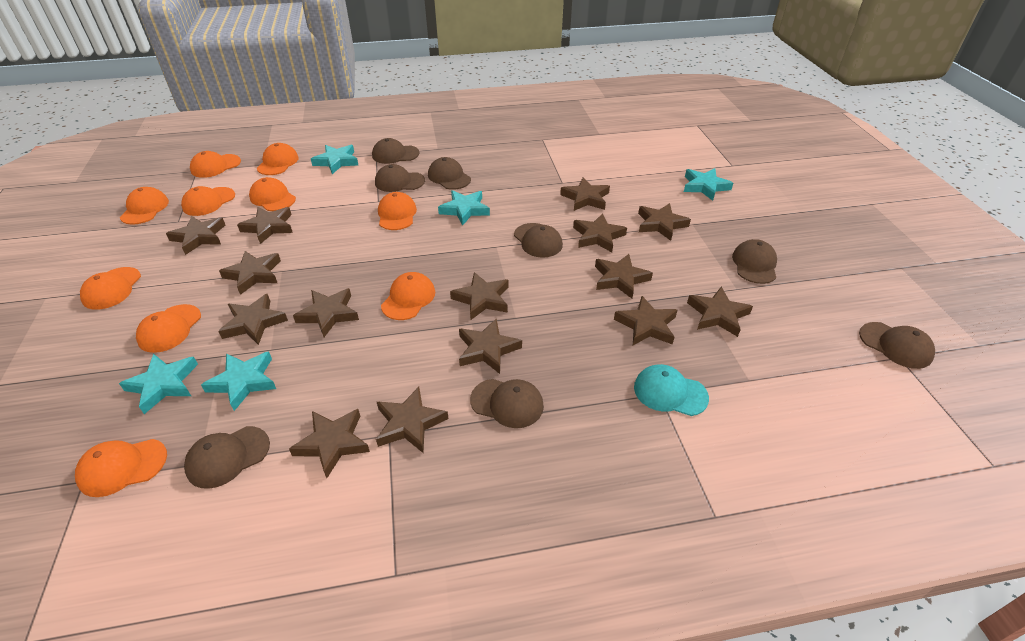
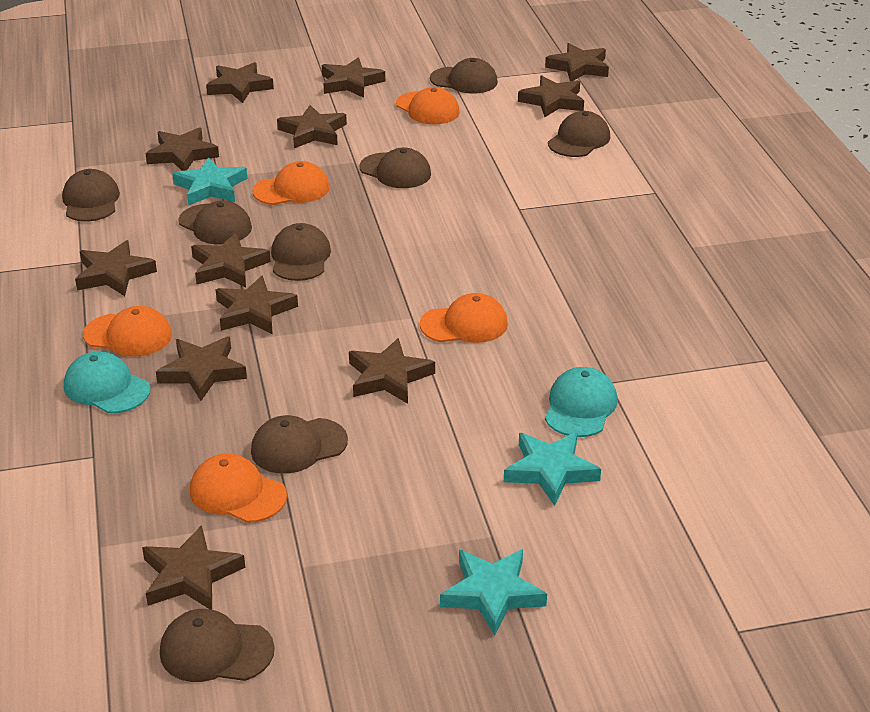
brown star: 15 -> 12
orange cap: 10 -> 5
turquoise cap: 1 -> 2
turquoise star: 5 -> 3

